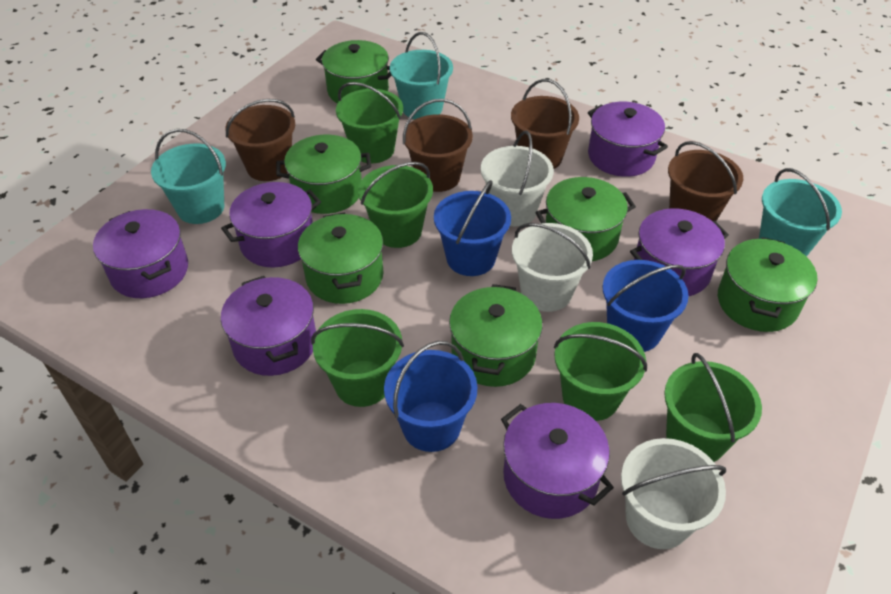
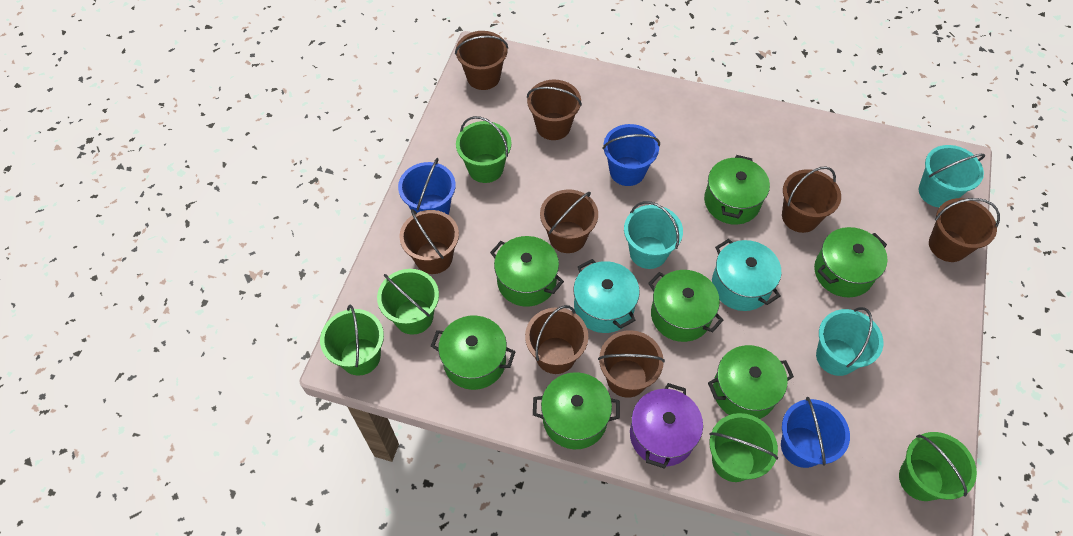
brown bucket: 4 -> 8
green pot: 6 -> 7
purple pot: 6 -> 1
turquoise pot: 0 -> 2
white bucket: 3 -> 0

